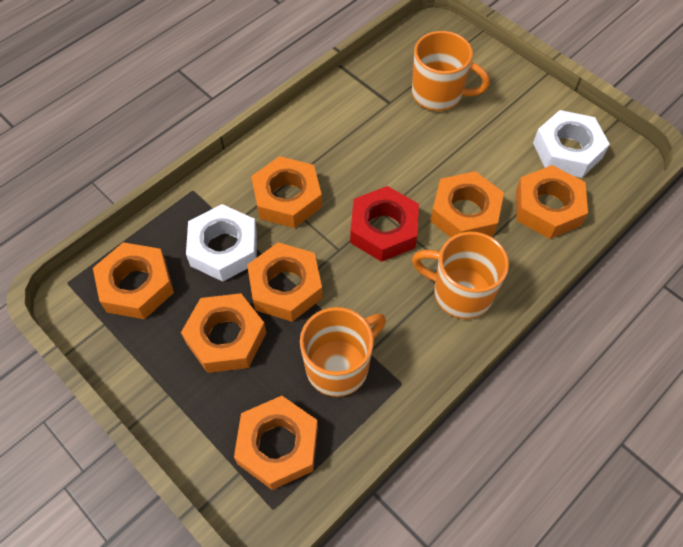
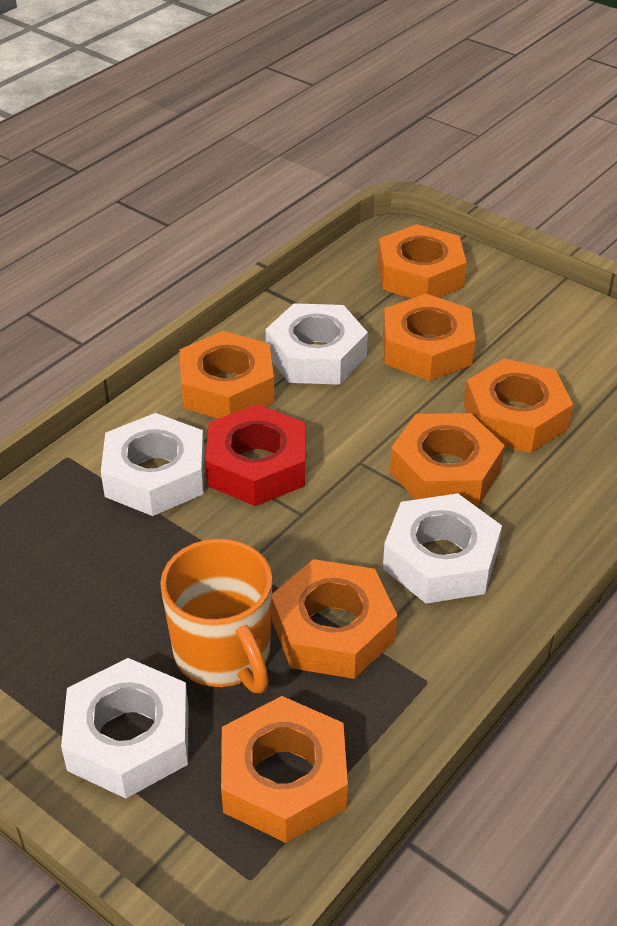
orange mug: 3 -> 1
white nut: 2 -> 4

